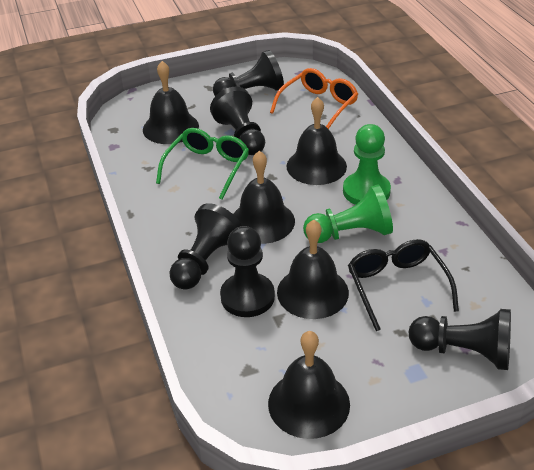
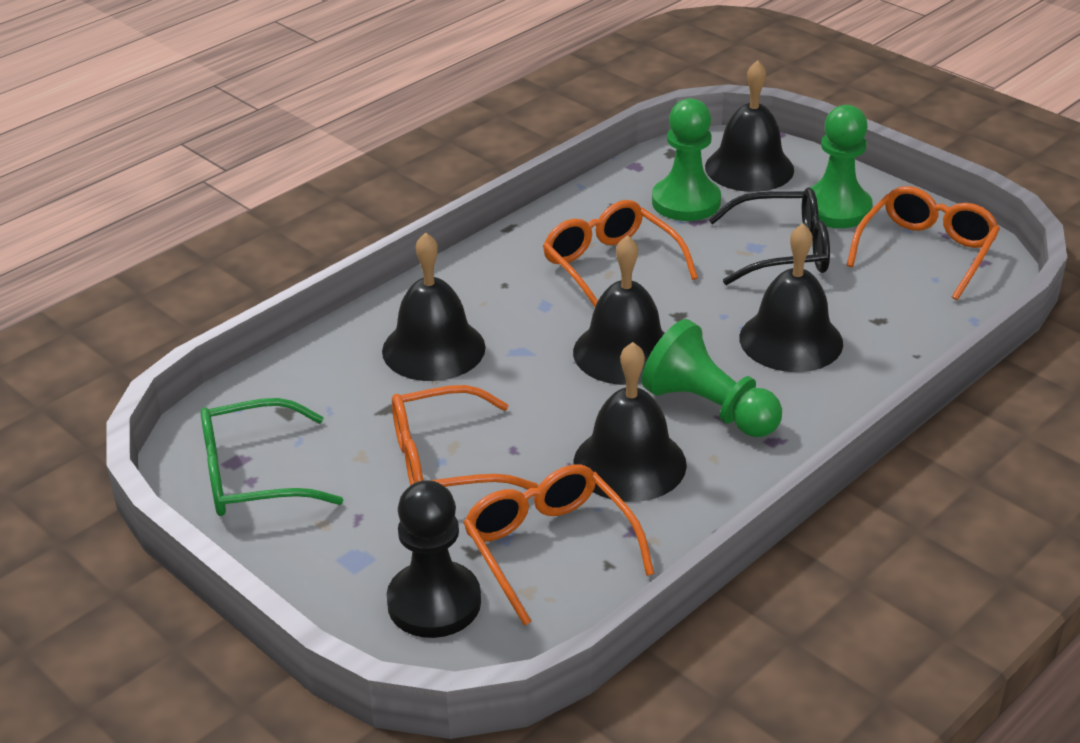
black pawn: 5 -> 1
green pawn: 2 -> 3
orange glasses: 1 -> 4

